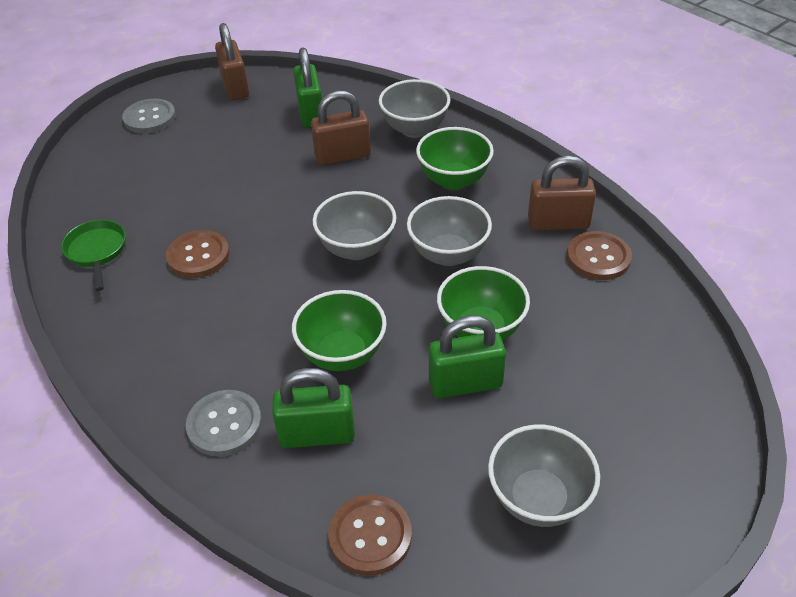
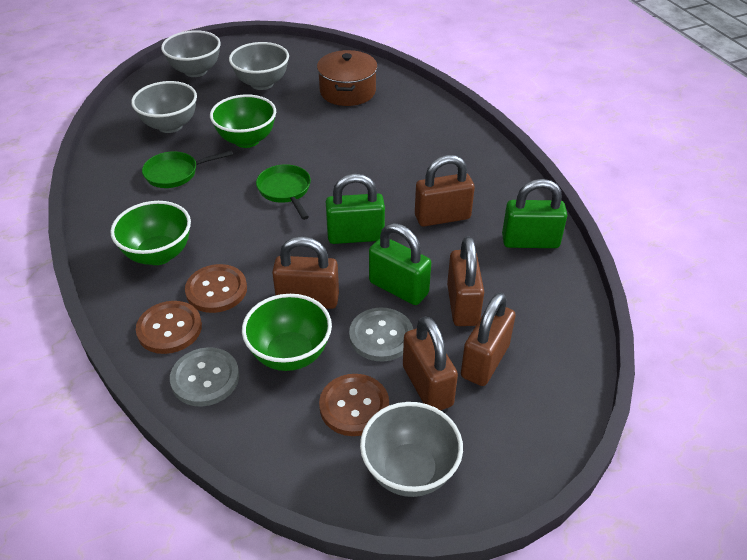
brown padlock: 3 -> 5
brown pot: 0 -> 1
green pan: 1 -> 2

